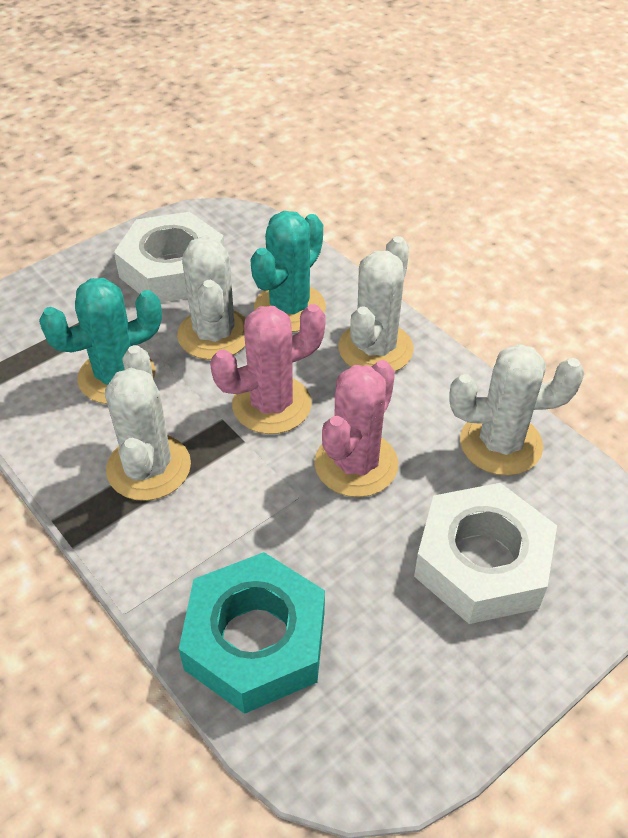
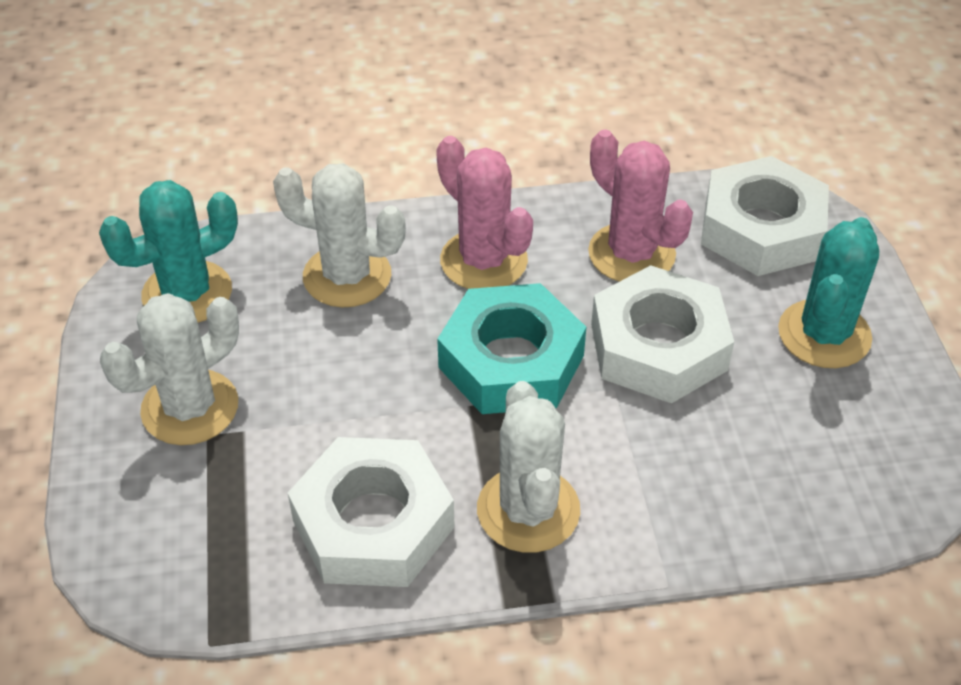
white cactus: 4 -> 3
white nut: 2 -> 3

